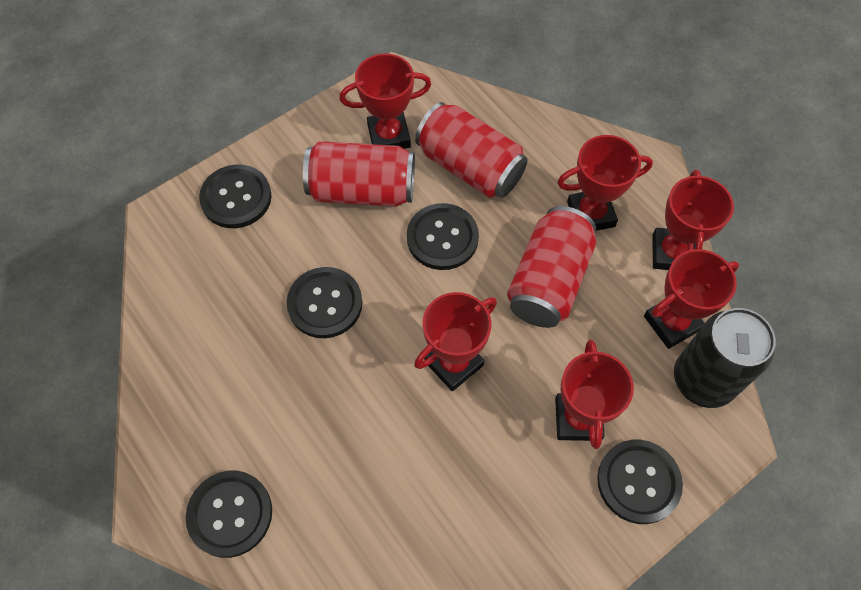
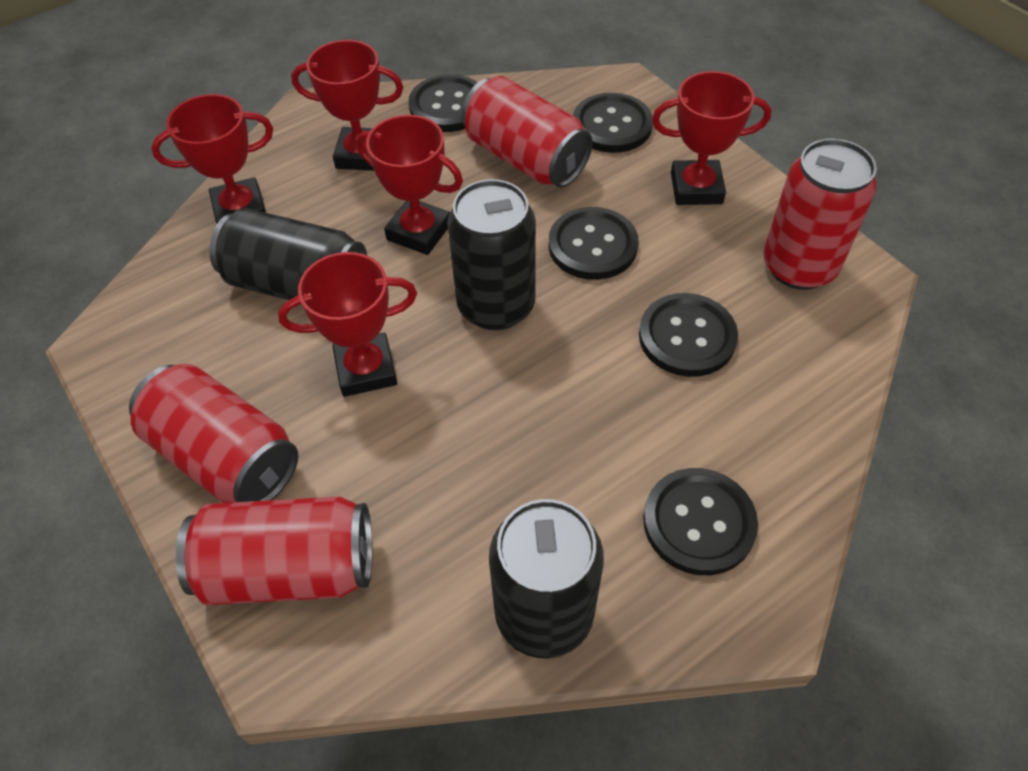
black can: 1 -> 3
red can: 3 -> 4
red trophy: 6 -> 5

